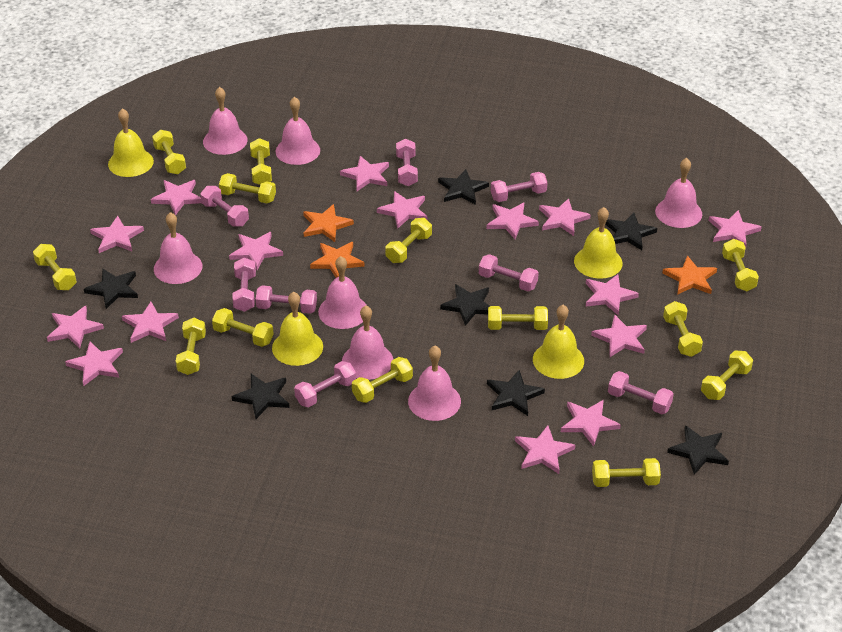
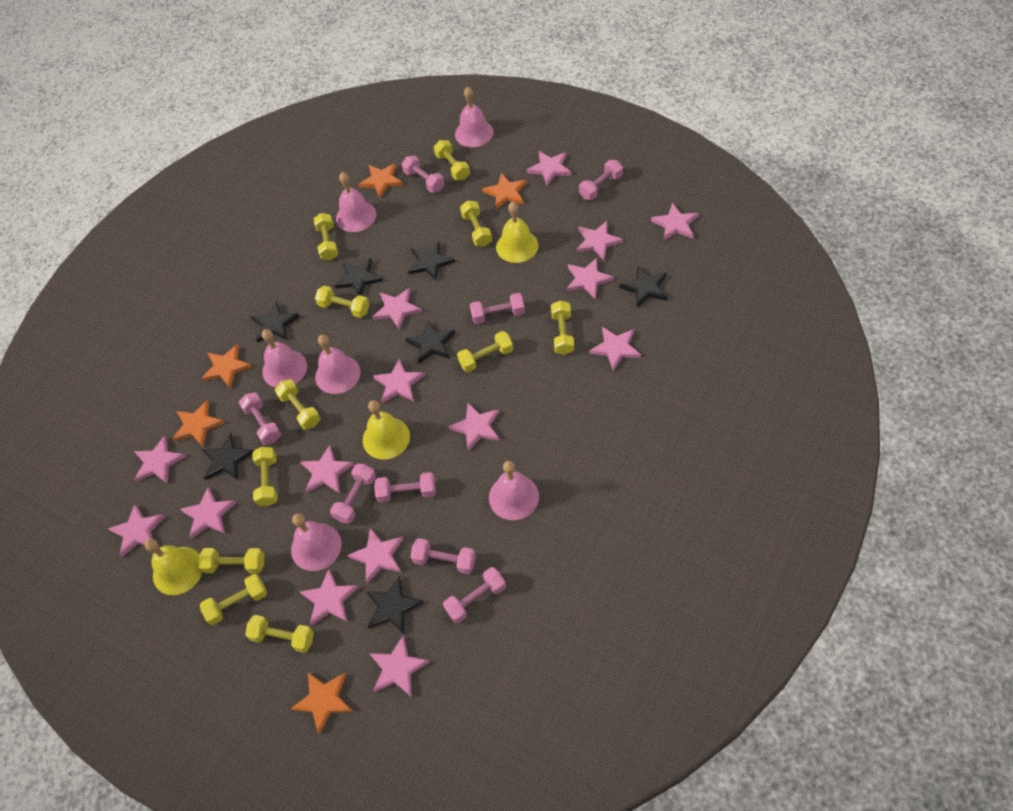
orange star: 3 -> 5
pink bell: 7 -> 6
yellow bell: 4 -> 3
yellow dumbbell: 13 -> 11

